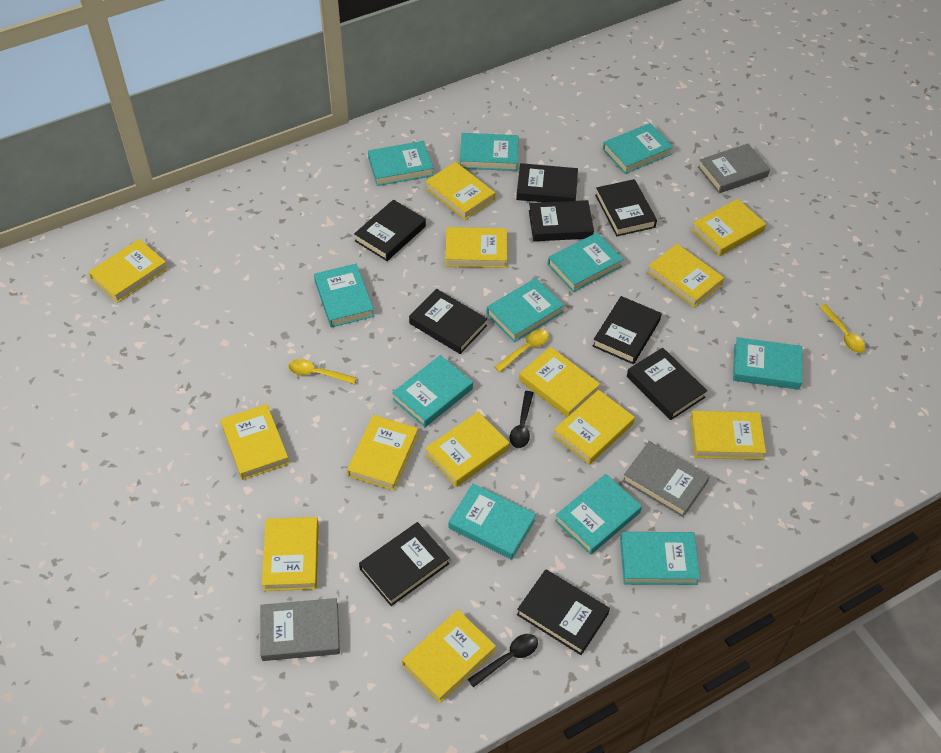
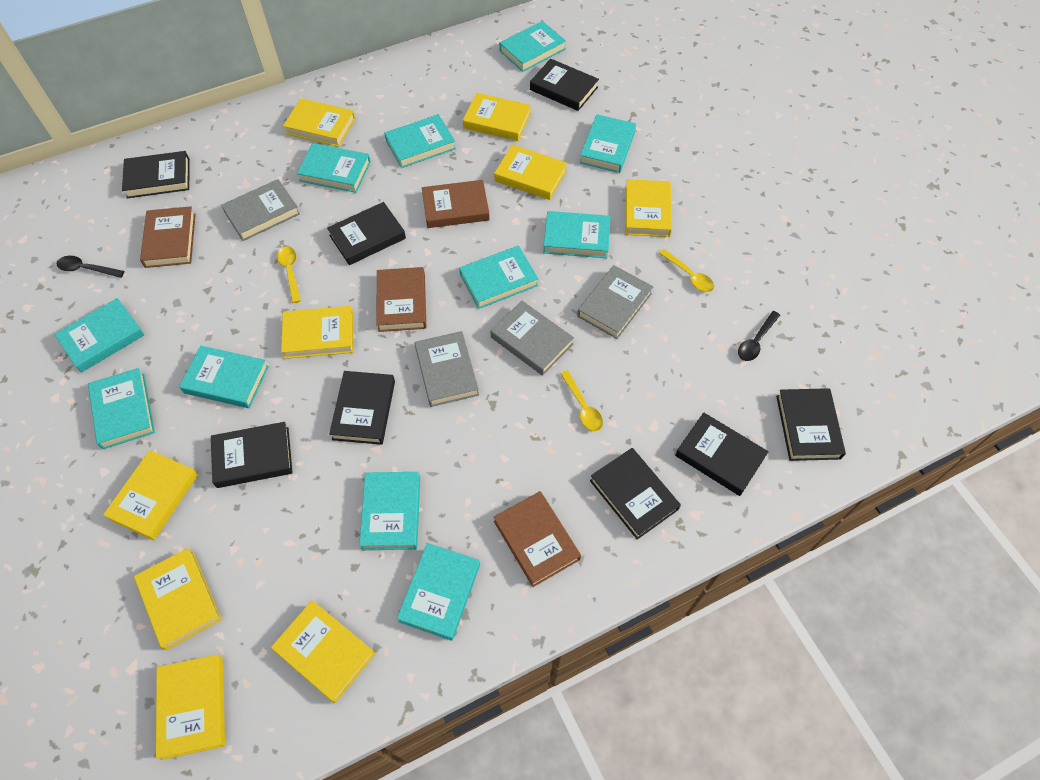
black book: 9 -> 8
brown book: 0 -> 4
grey book: 3 -> 4
yellow book: 13 -> 9

